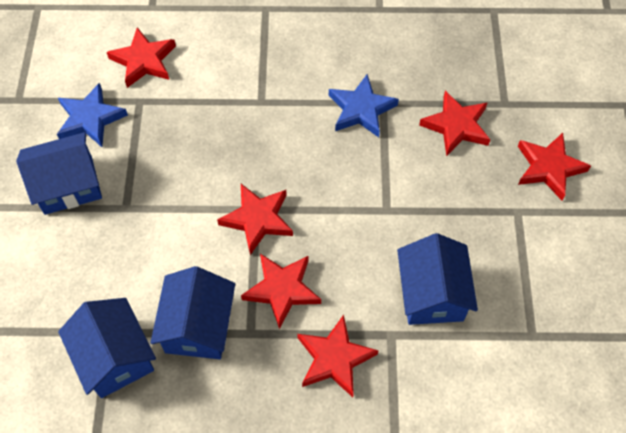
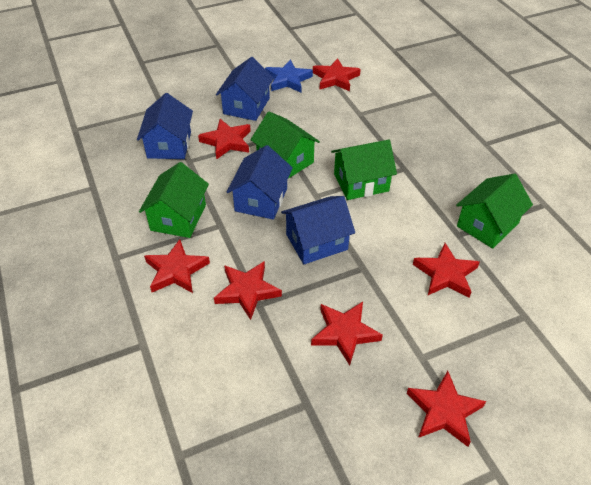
blue star: 2 -> 1
green house: 0 -> 4
red star: 6 -> 7

